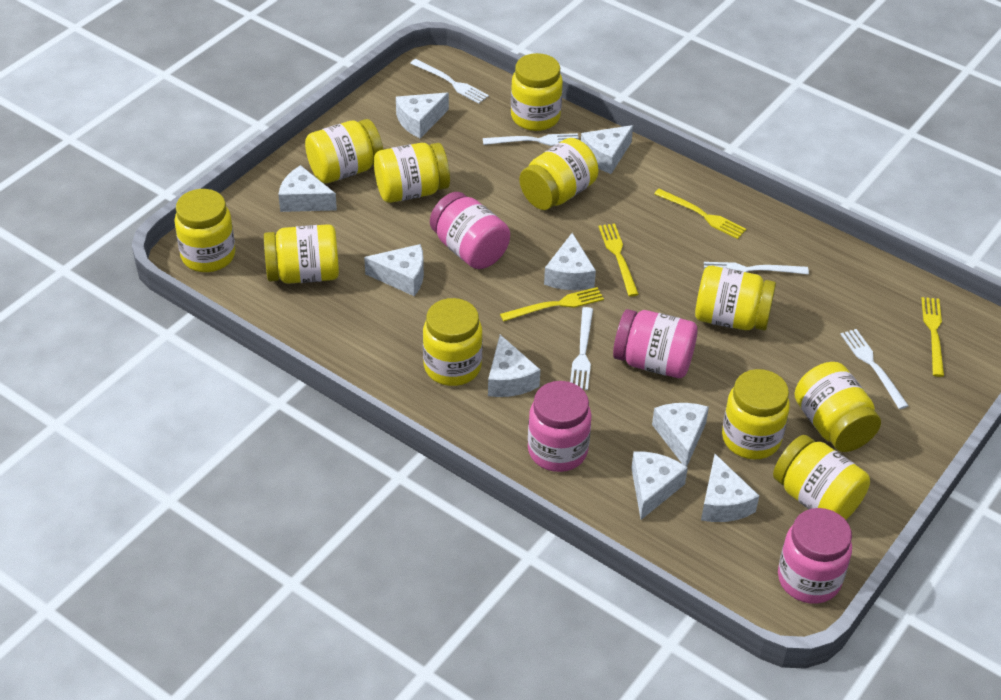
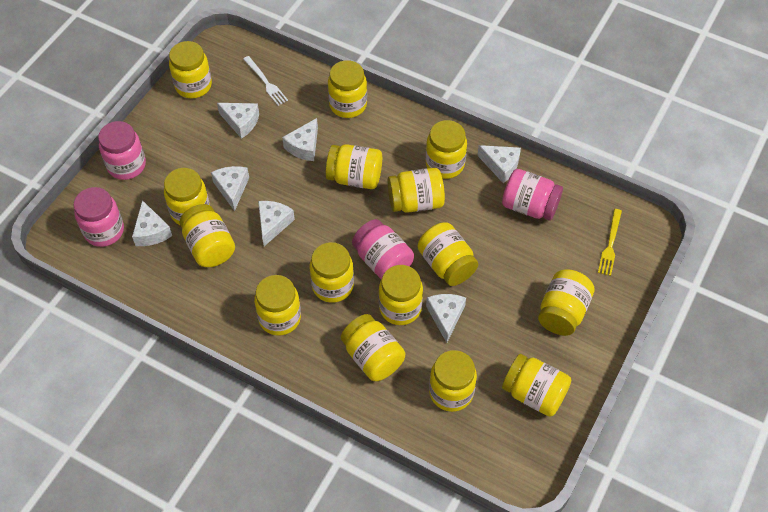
white cheese: 9 -> 7
white fork: 5 -> 1
yellow fork: 4 -> 1
yellow jar: 11 -> 15

